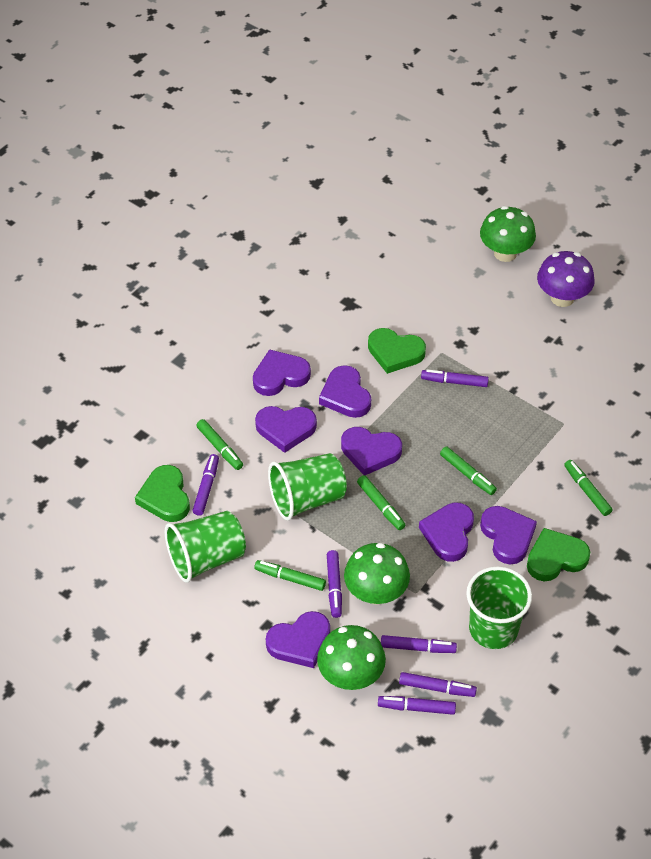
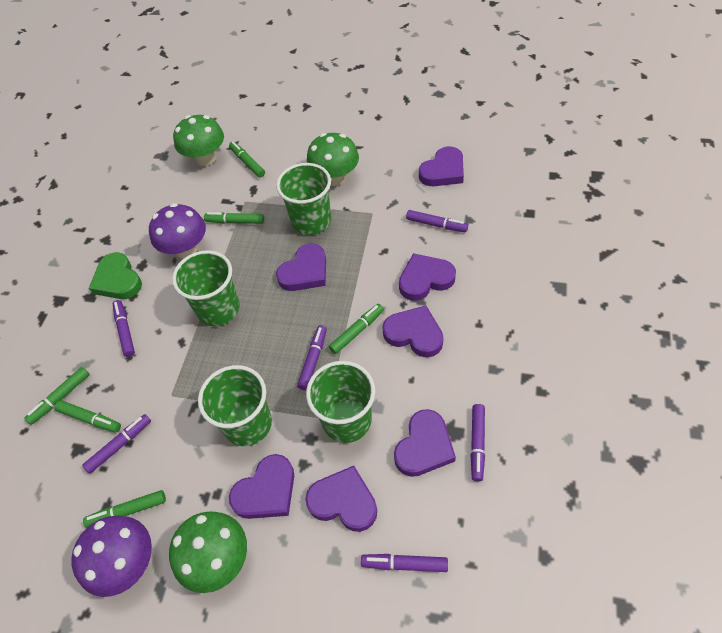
green cup: 3 -> 4
green heart: 3 -> 1
green marker: 5 -> 6
purple mushroom: 1 -> 2

